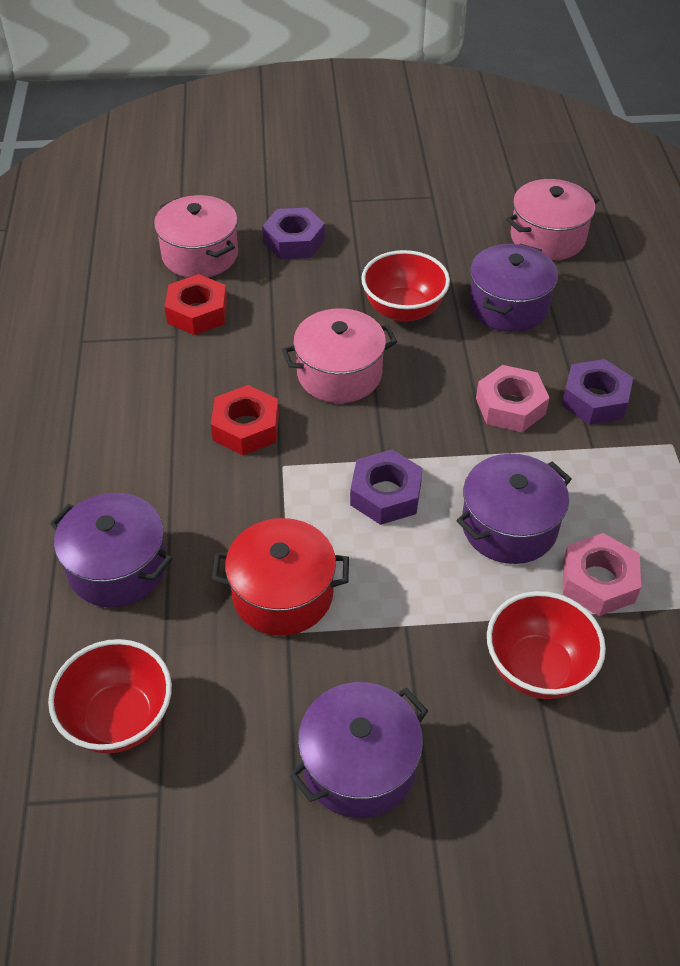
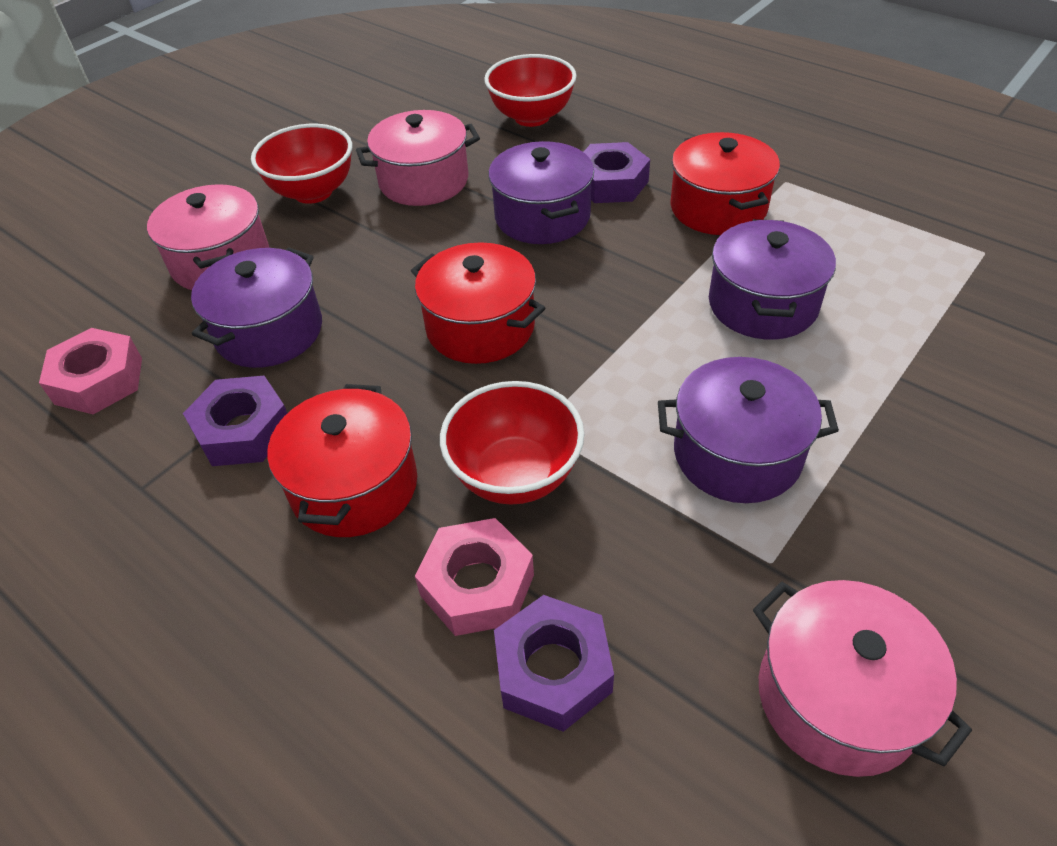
red nut: 2 -> 0
red pot: 1 -> 3

